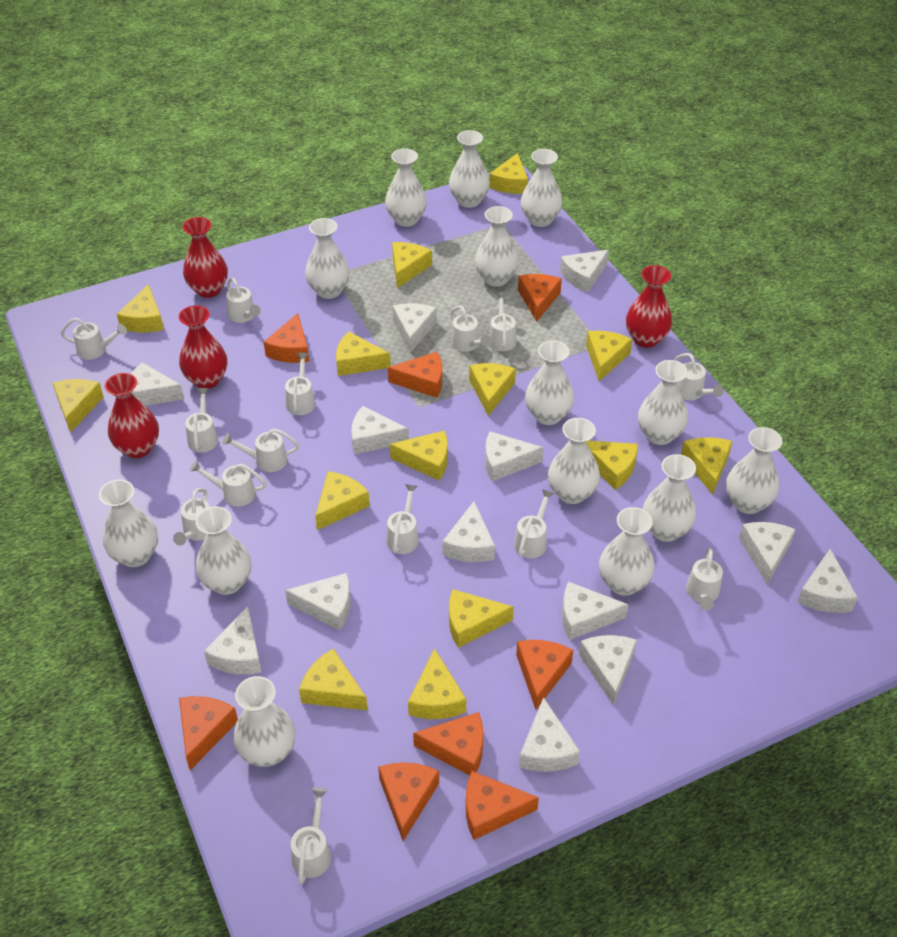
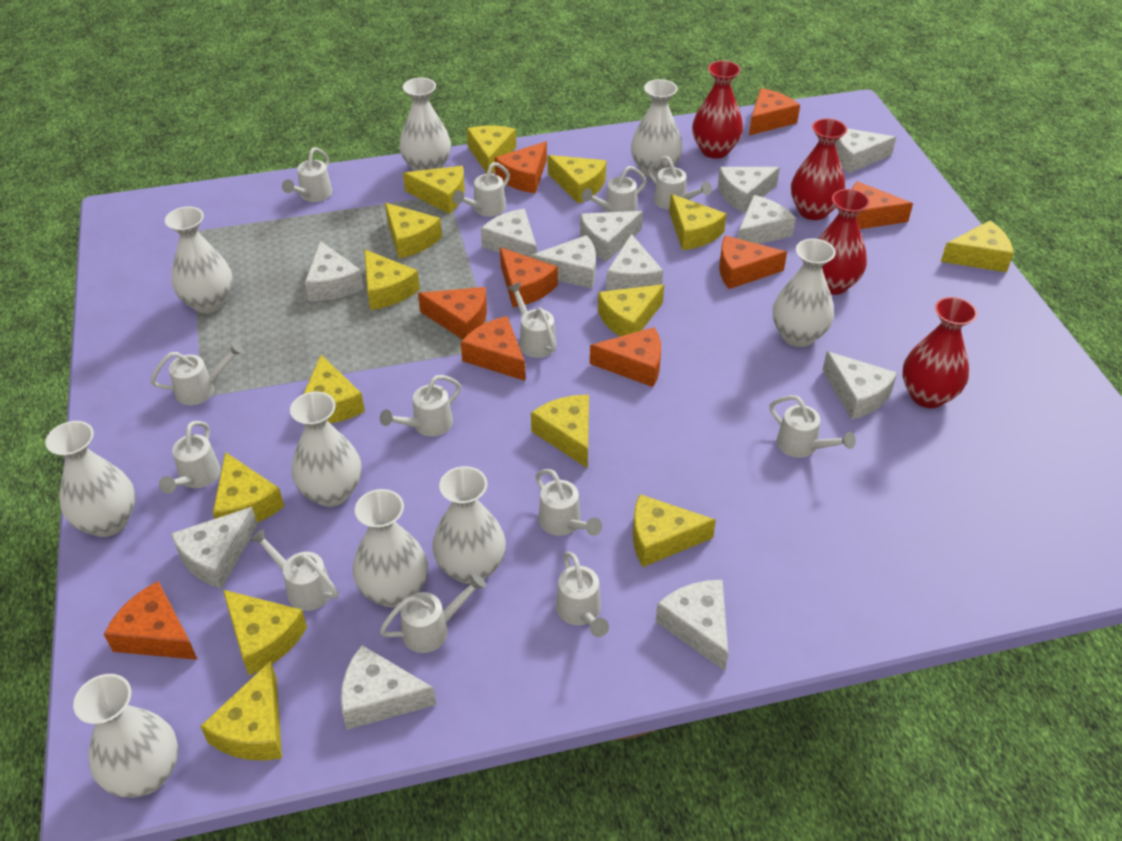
orange cheese: 8 -> 9
white cheese: 13 -> 12
white vase: 14 -> 9
white watering can: 14 -> 13

